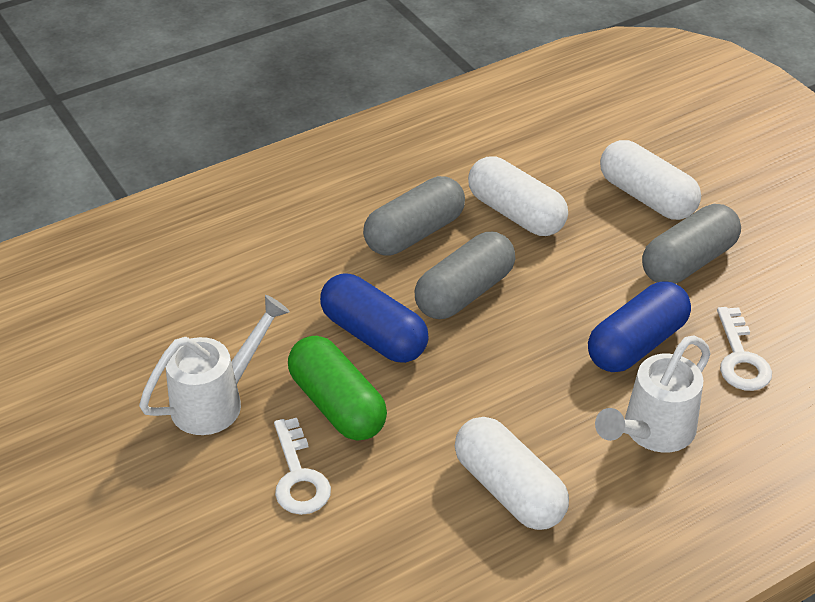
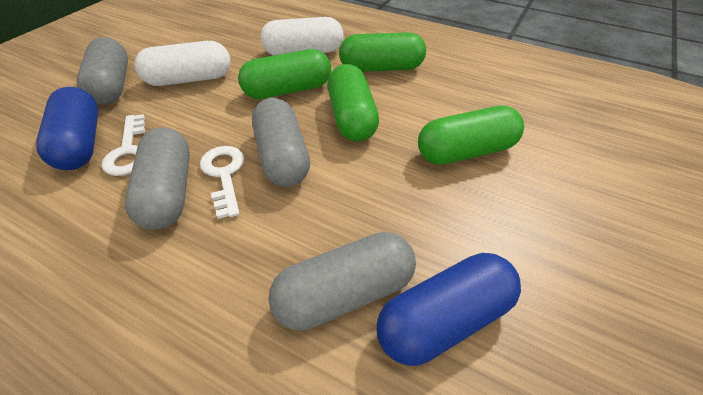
green capsule: 1 -> 4
grey capsule: 3 -> 4
white capsule: 3 -> 2
white watering can: 2 -> 0

